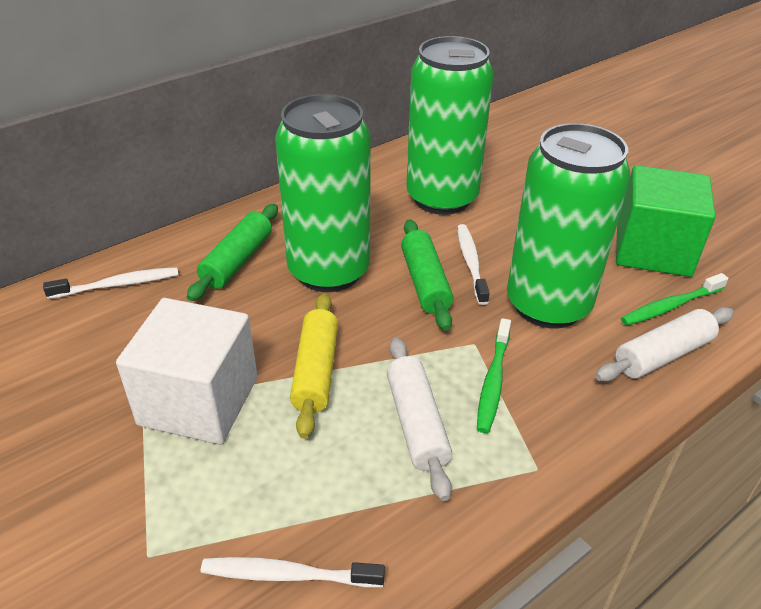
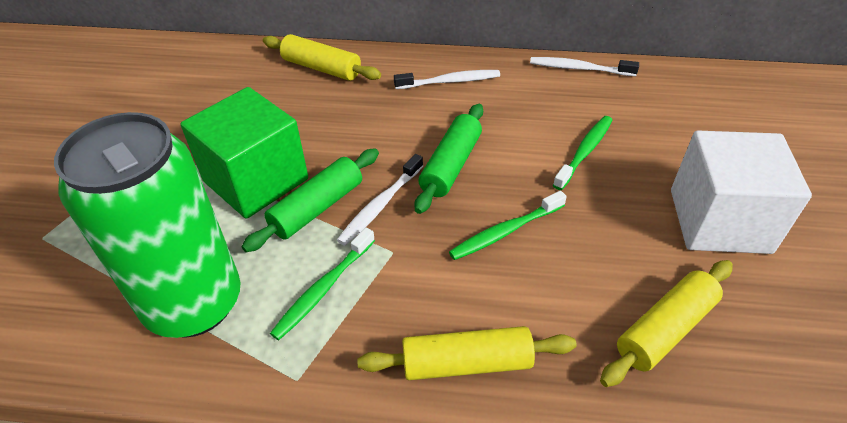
green can: 3 -> 1
green toothbrush: 2 -> 3
white rolling pin: 2 -> 0
yellow rolling pin: 1 -> 3

